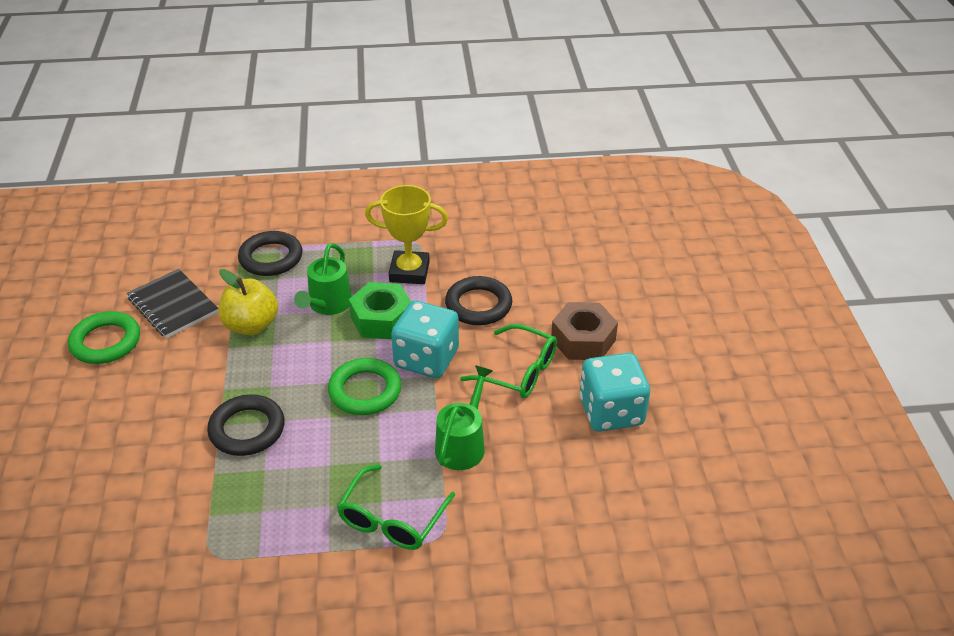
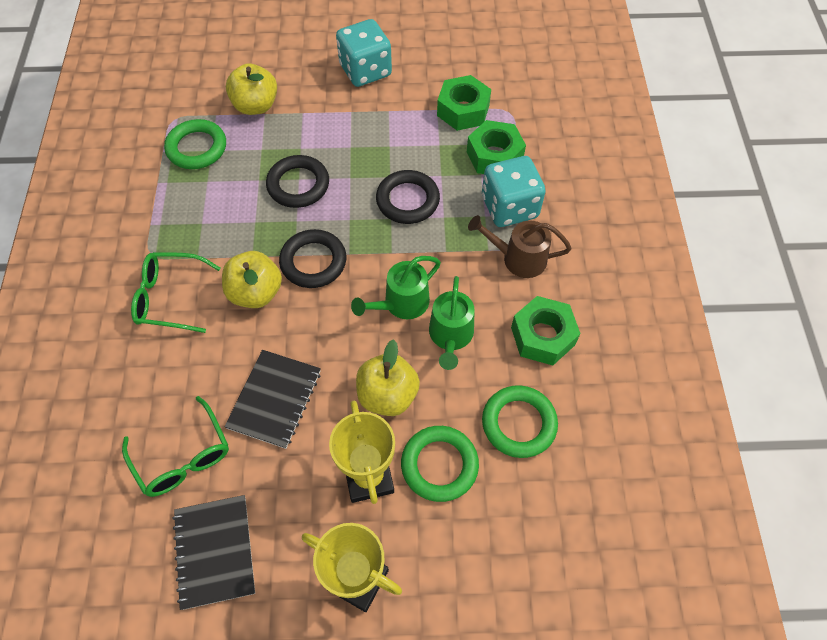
black notebook: 1 -> 2
brown nut: 1 -> 0
brown watering can: 0 -> 1
green nut: 1 -> 3
green ring: 2 -> 3
yellow apple: 1 -> 3
yellow trophy: 1 -> 2

